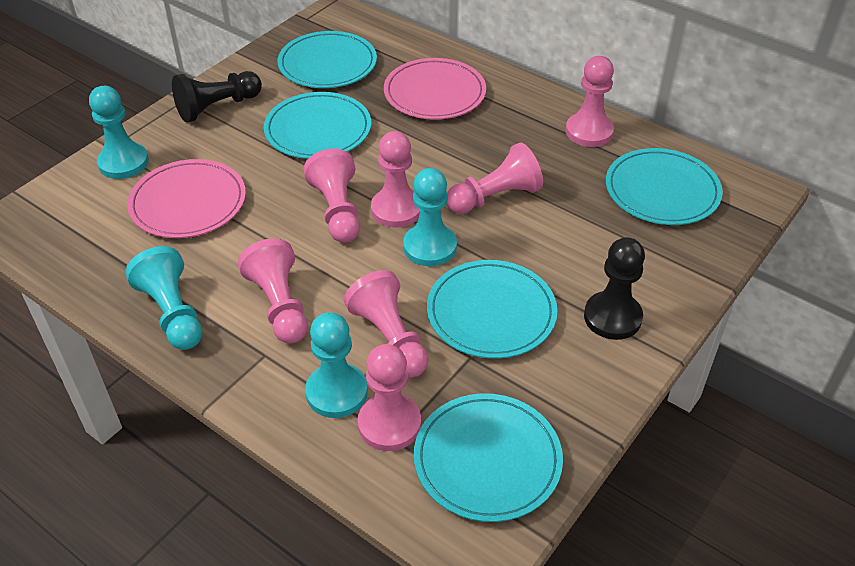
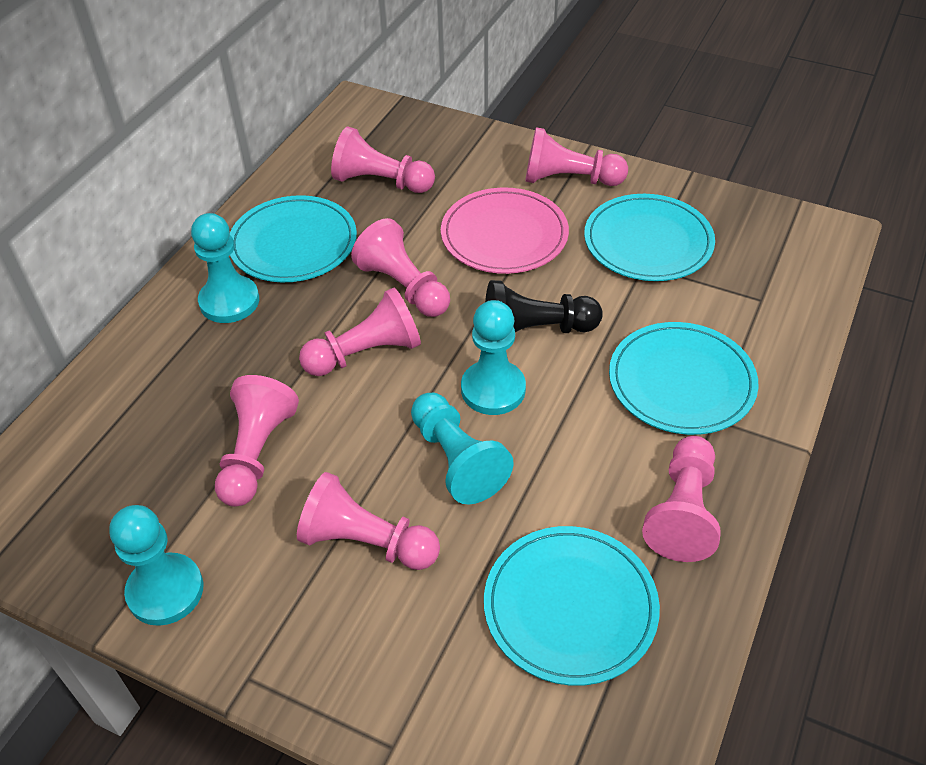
black pawn: 2 -> 1
pink plate: 2 -> 1
turquoise plate: 5 -> 4

